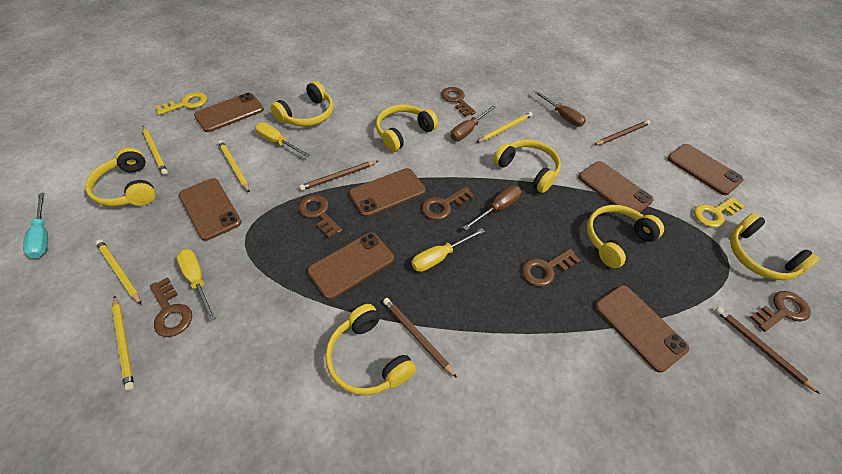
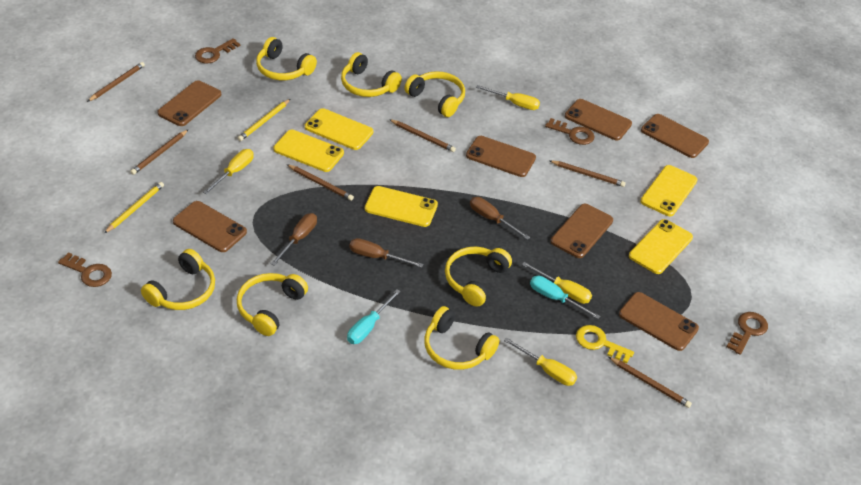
brown key: 6 -> 4
brown pencil: 4 -> 6
turquoise screwdriver: 1 -> 2
yellow key: 2 -> 1
yellow pencil: 5 -> 2
yellow phone: 0 -> 5
yellow screwdriver: 3 -> 4

